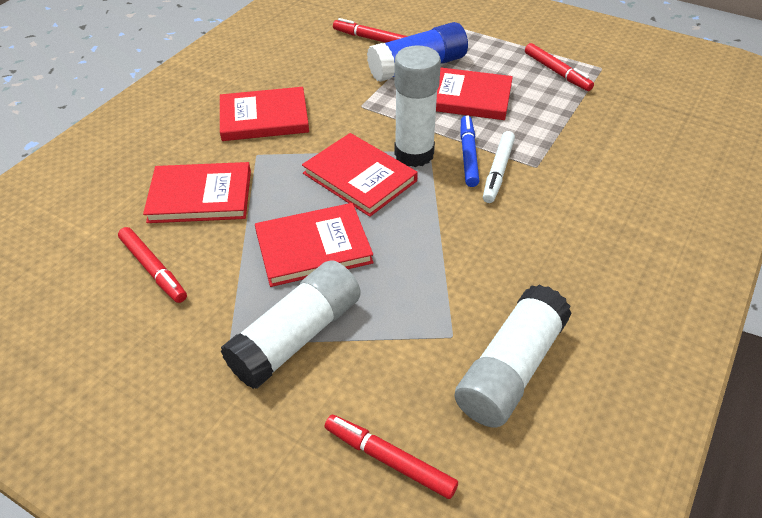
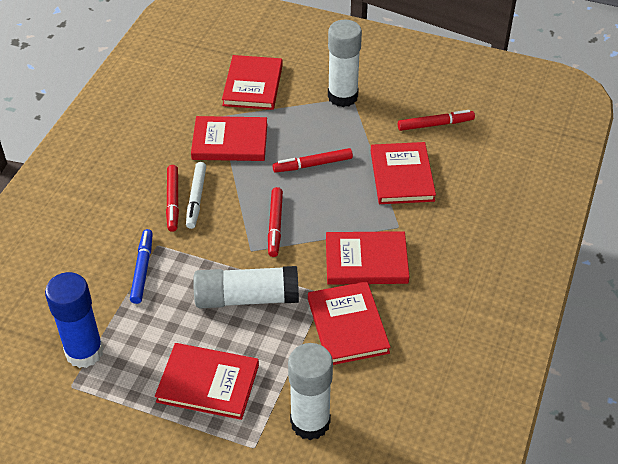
red book: 5 -> 6

